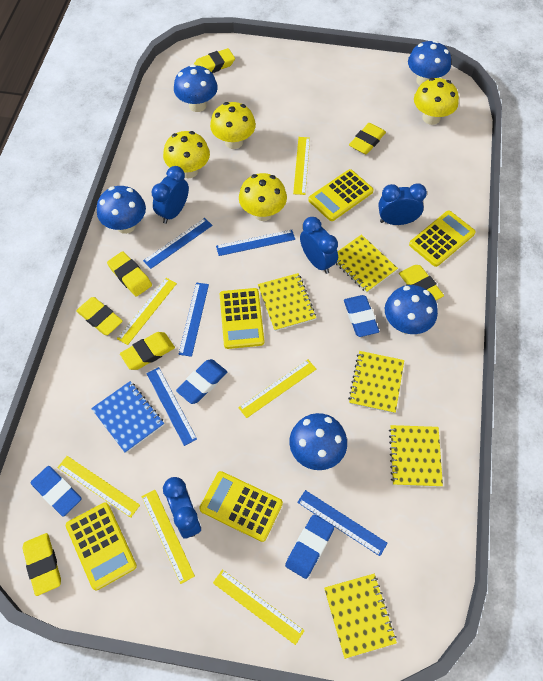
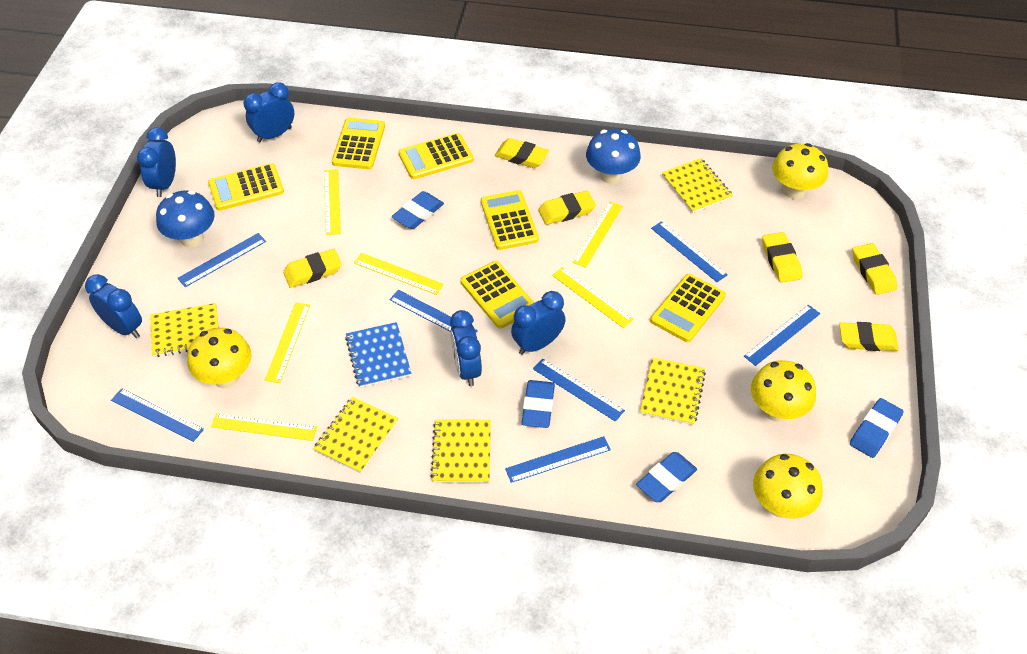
blue clock: 4 -> 5
blue mushroom: 5 -> 2
blue ruler: 5 -> 7
yellow calculator: 5 -> 6
yellow eraser: 7 -> 6

